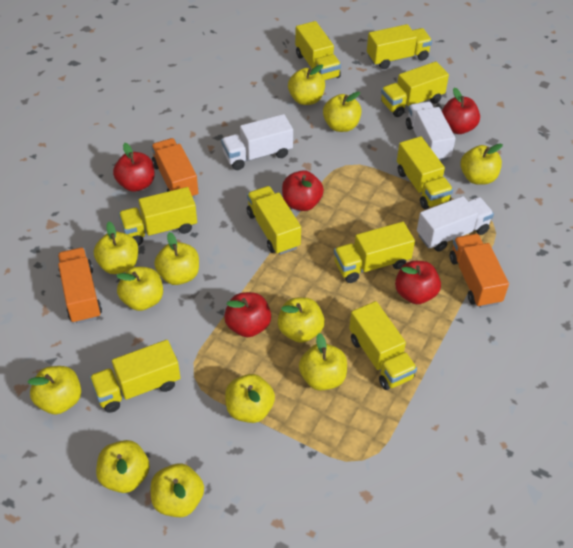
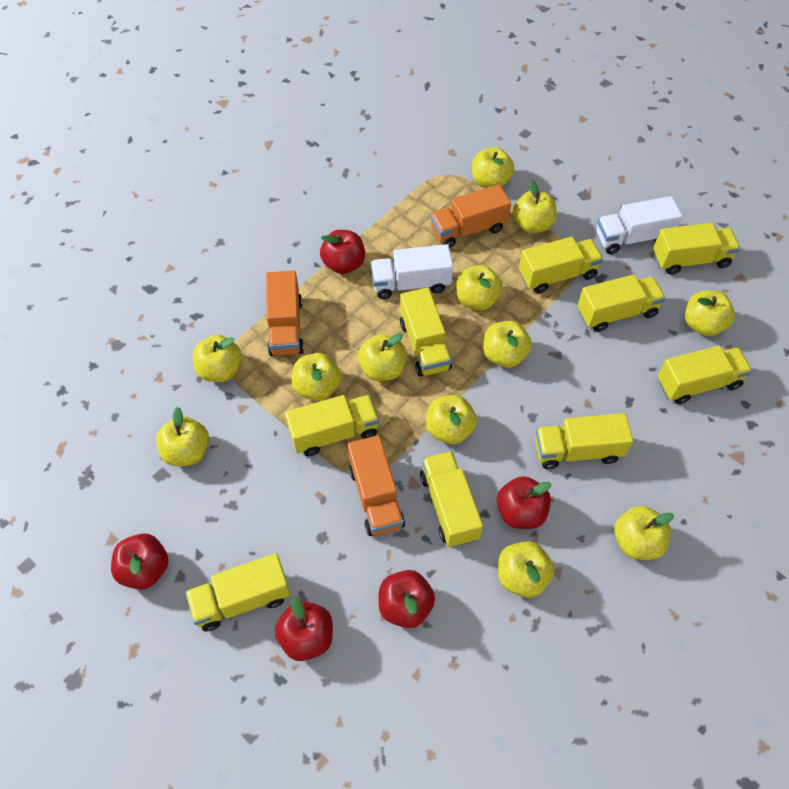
white truck: 3 -> 2

